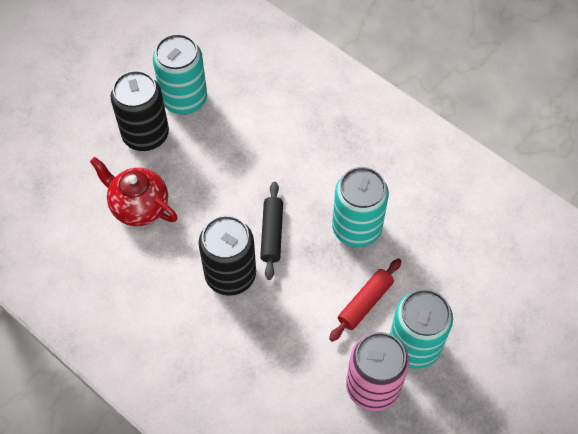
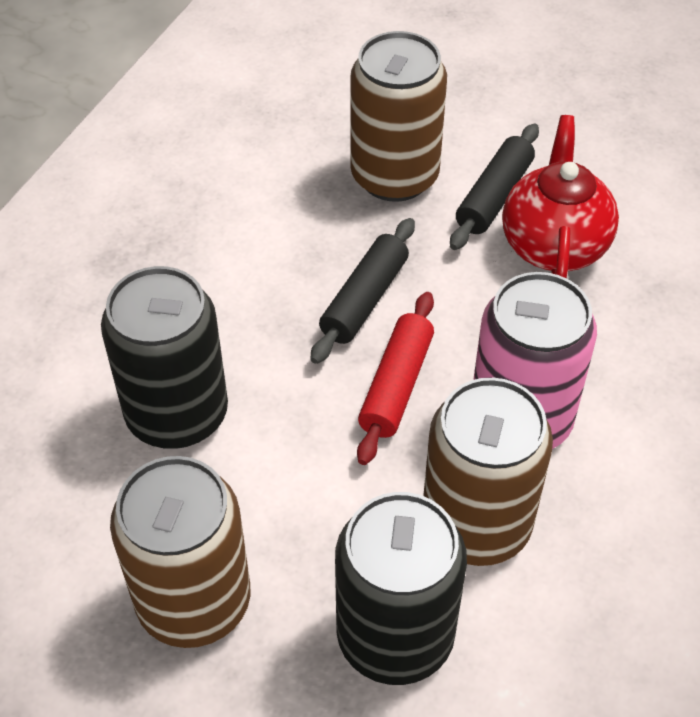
black rolling pin: 1 -> 2
brown can: 0 -> 3
turquoise can: 3 -> 0

